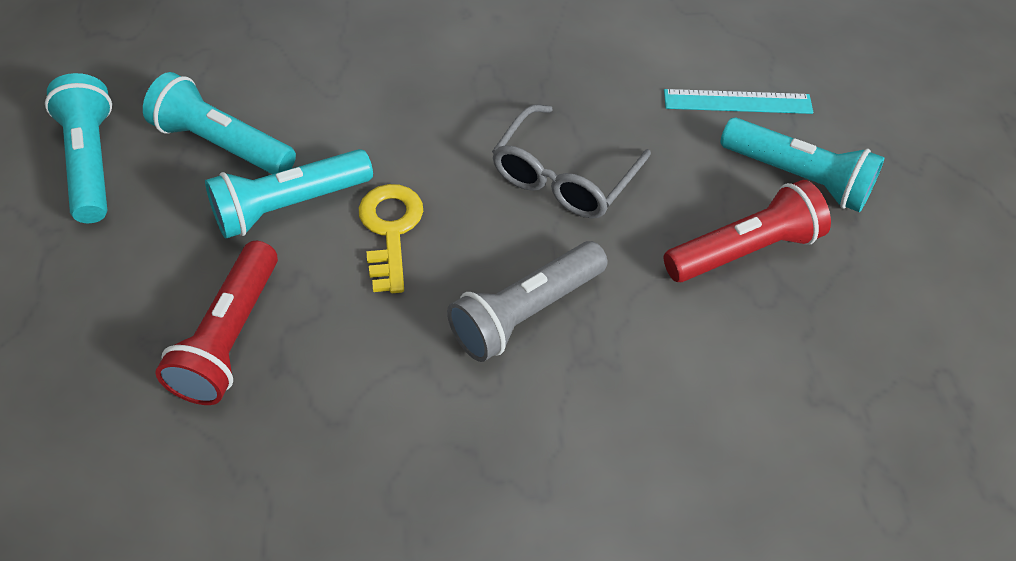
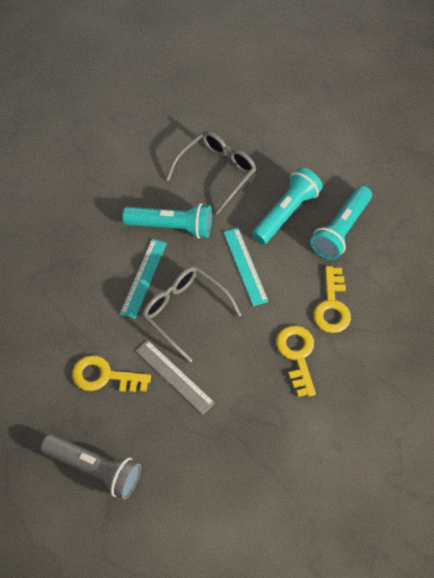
grey glasses: 1 -> 2
grey ruler: 0 -> 1
red flashlight: 2 -> 0
turquoise flashlight: 4 -> 3
turquoise ruler: 1 -> 2
yellow key: 1 -> 3

